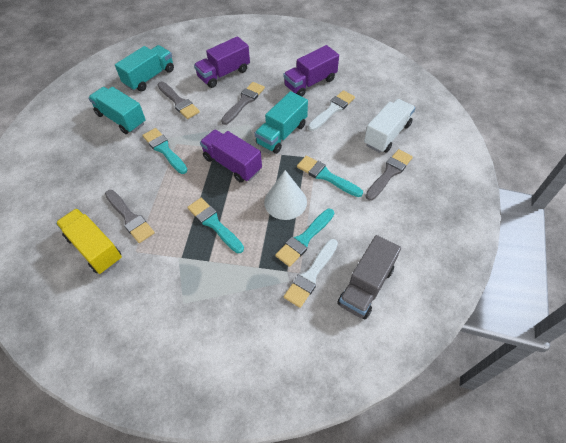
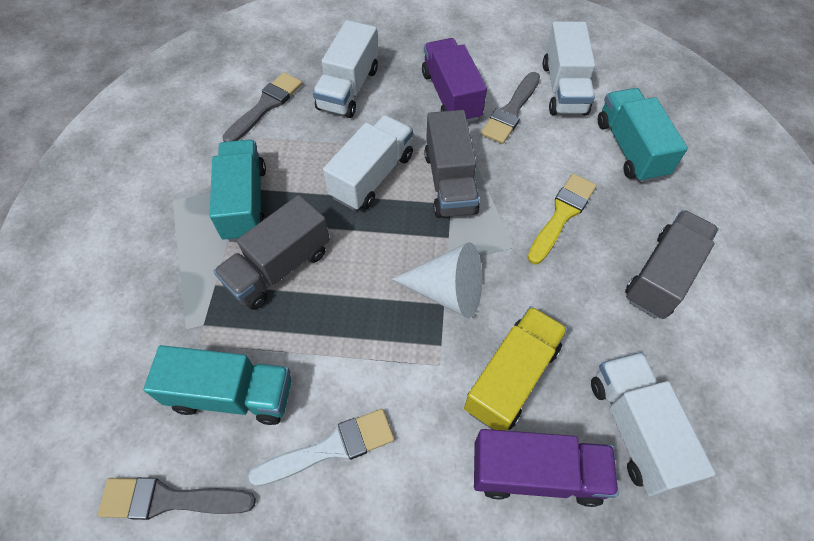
grey brush: 4 -> 3
grey truck: 1 -> 3
purple truck: 3 -> 2
turquoise brush: 4 -> 0
white brush: 2 -> 1
white truck: 1 -> 4
yellow brush: 0 -> 1

